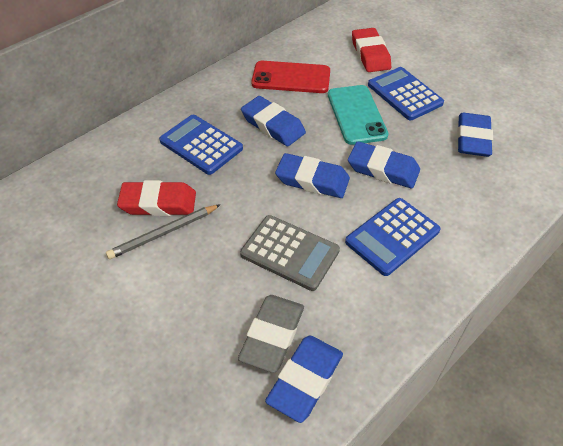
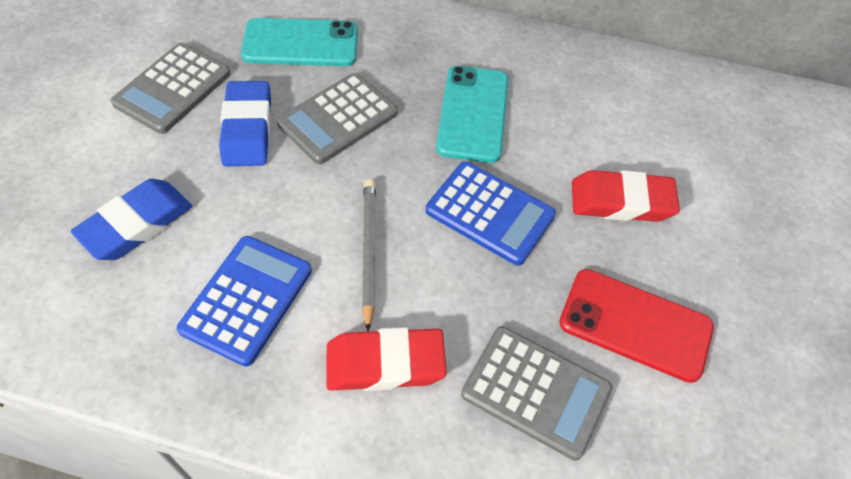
blue calculator: 3 -> 2
blue eraser: 5 -> 2
grey calculator: 1 -> 3
grey eraser: 1 -> 0
turquoise phone: 1 -> 2

